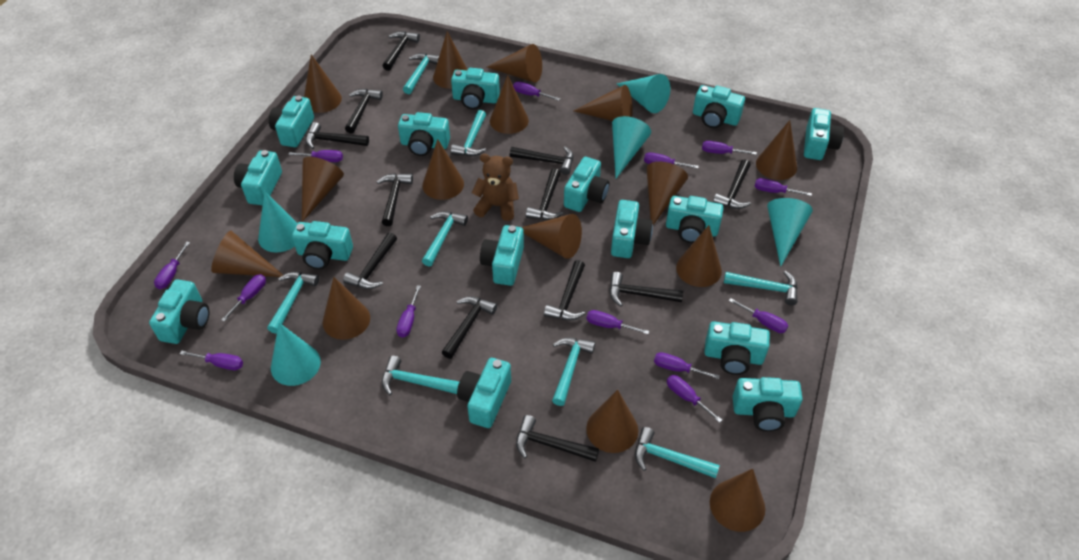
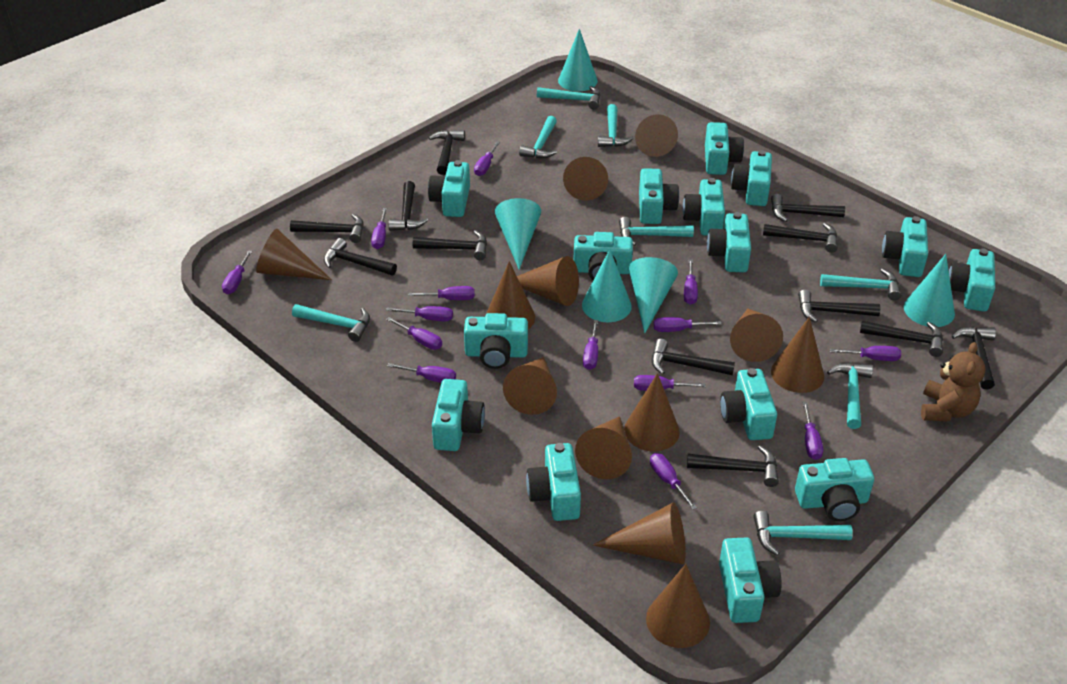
brown cone: 15 -> 12
purple screwdriver: 13 -> 14

